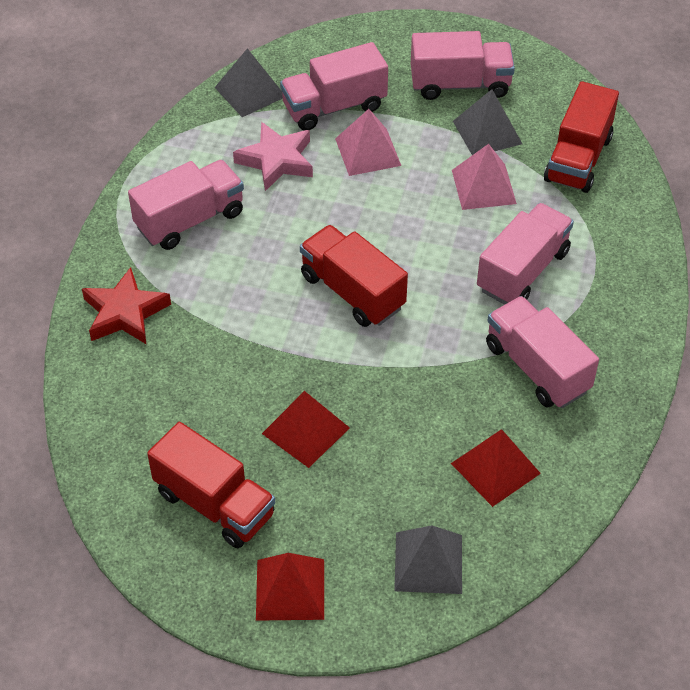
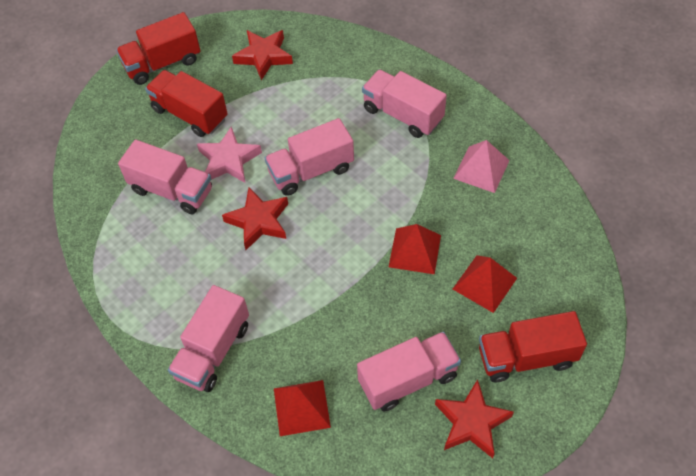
grey pyramid: 3 -> 0
pink pyramid: 2 -> 1
red star: 1 -> 3

